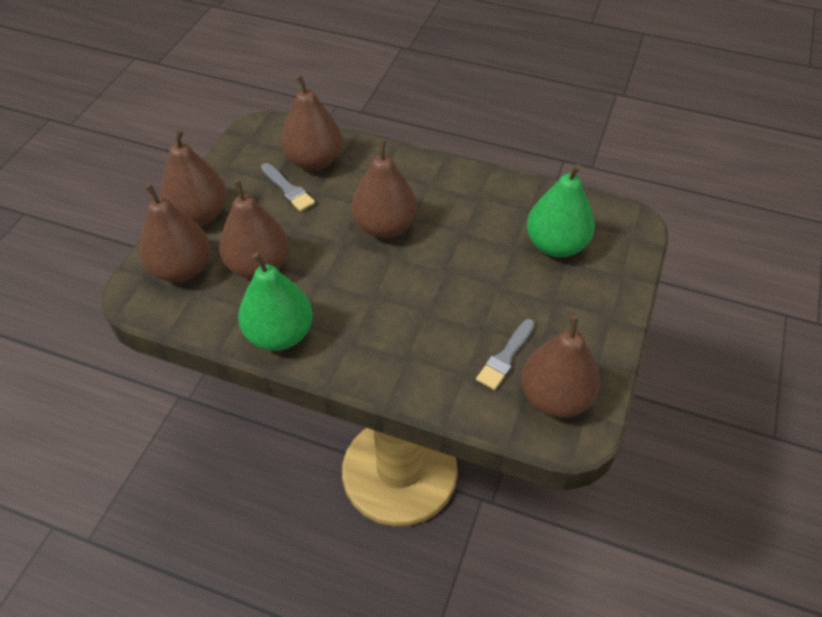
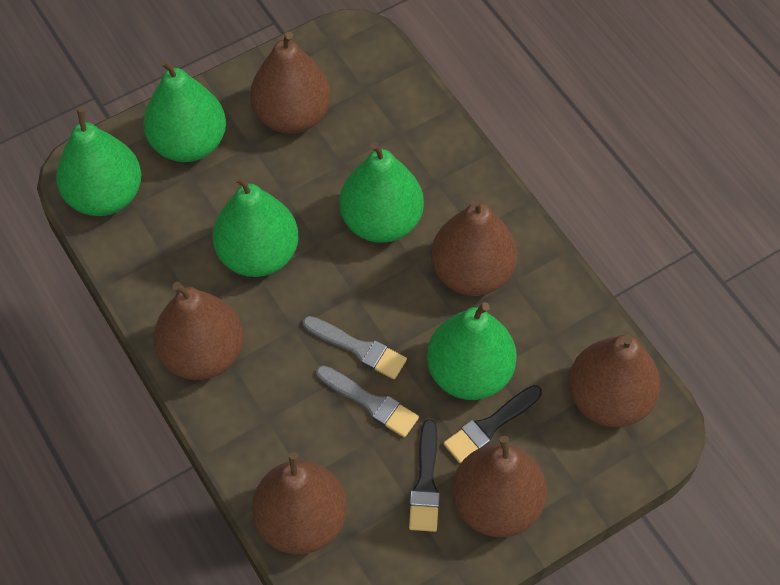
black brush: 0 -> 2
green pear: 2 -> 5

